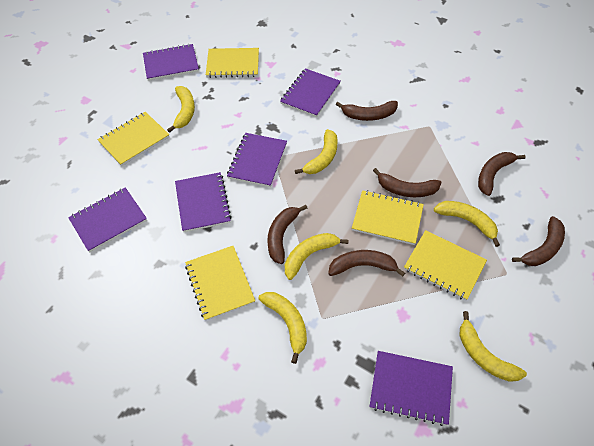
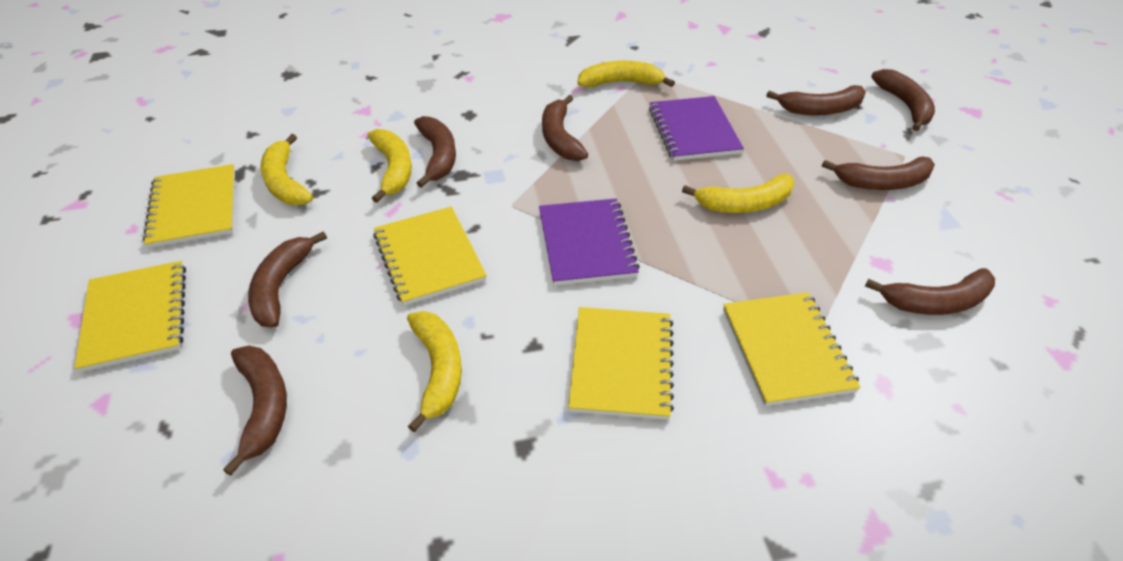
brown banana: 6 -> 8
purple notebook: 6 -> 2
yellow banana: 6 -> 5

